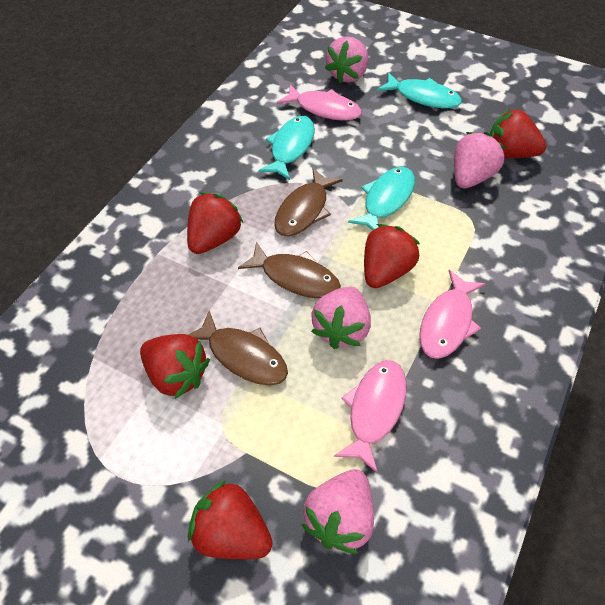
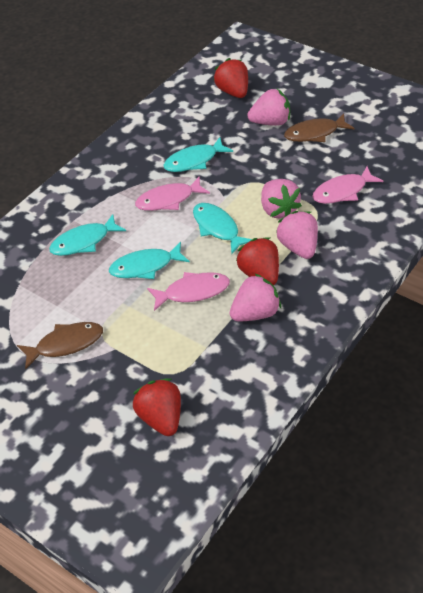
brown fish: 3 -> 2
red strawberry: 5 -> 3
turquoise fish: 3 -> 4

